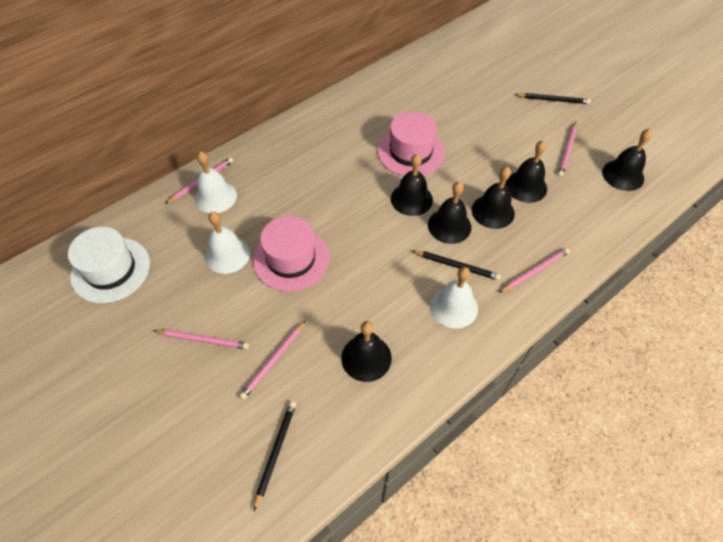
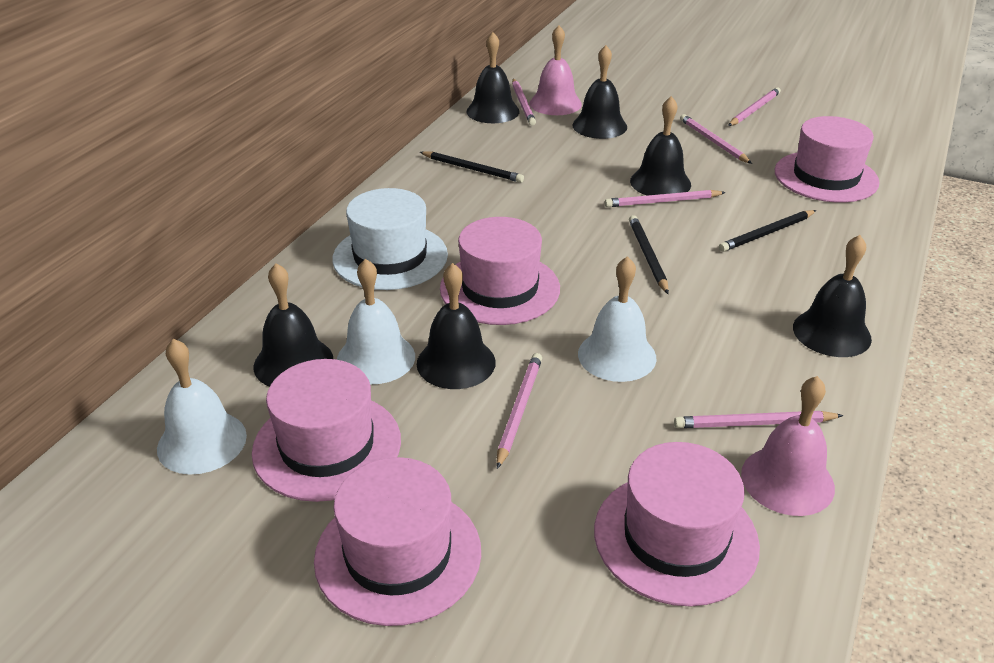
pink bell: 0 -> 2
pink hat: 2 -> 5
pink pencil: 5 -> 6

